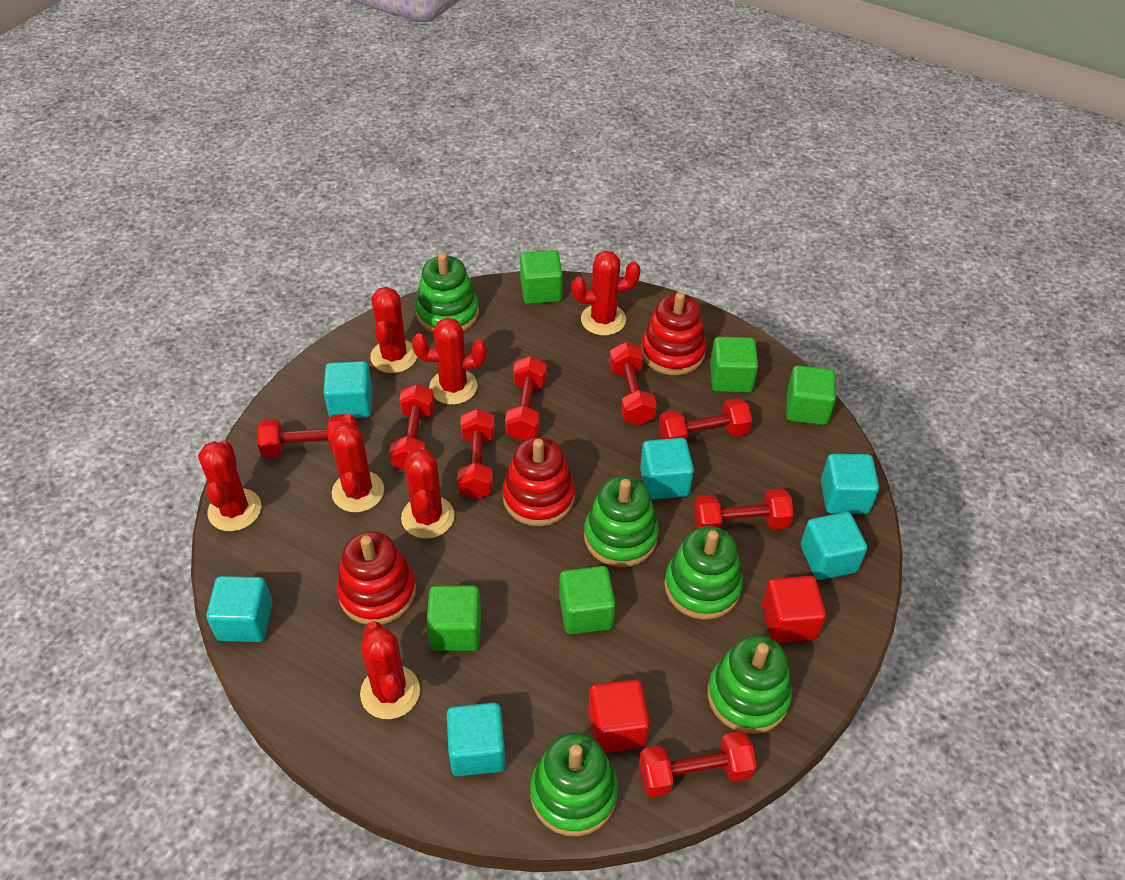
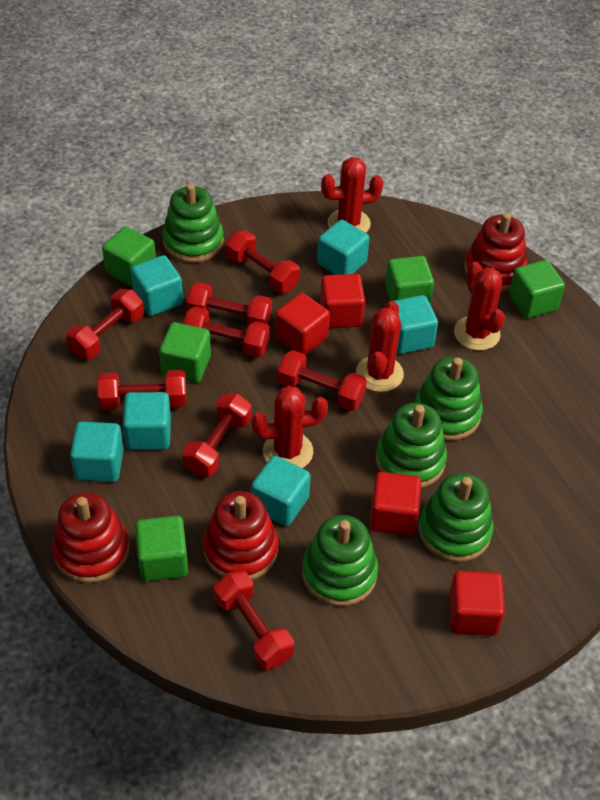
red cactus: 7 -> 4
red cube: 2 -> 4

